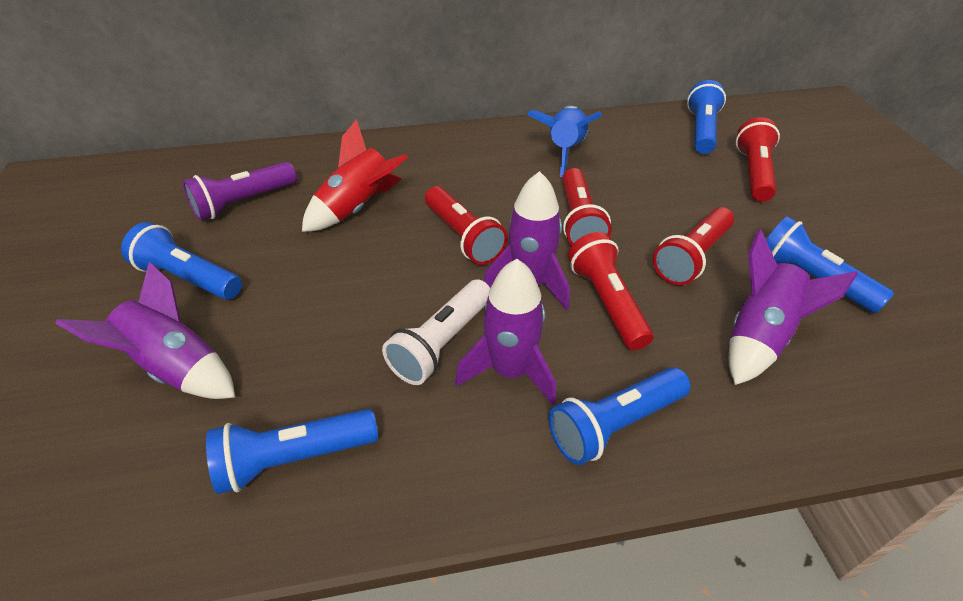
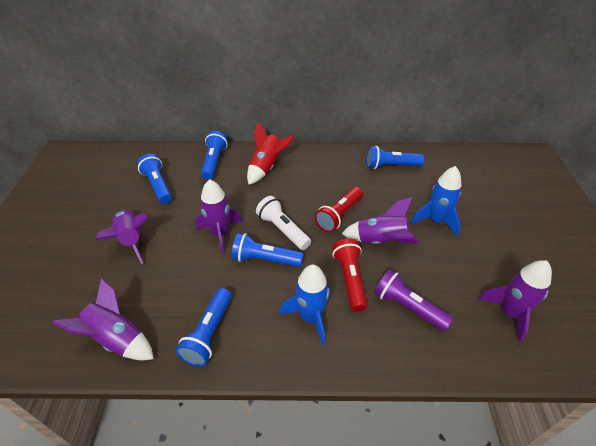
blue rocket: 1 -> 2
purple rocket: 4 -> 5
red flashlight: 5 -> 2

